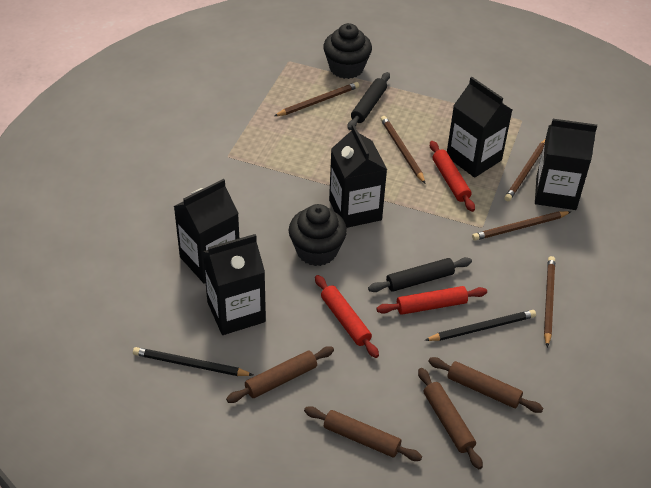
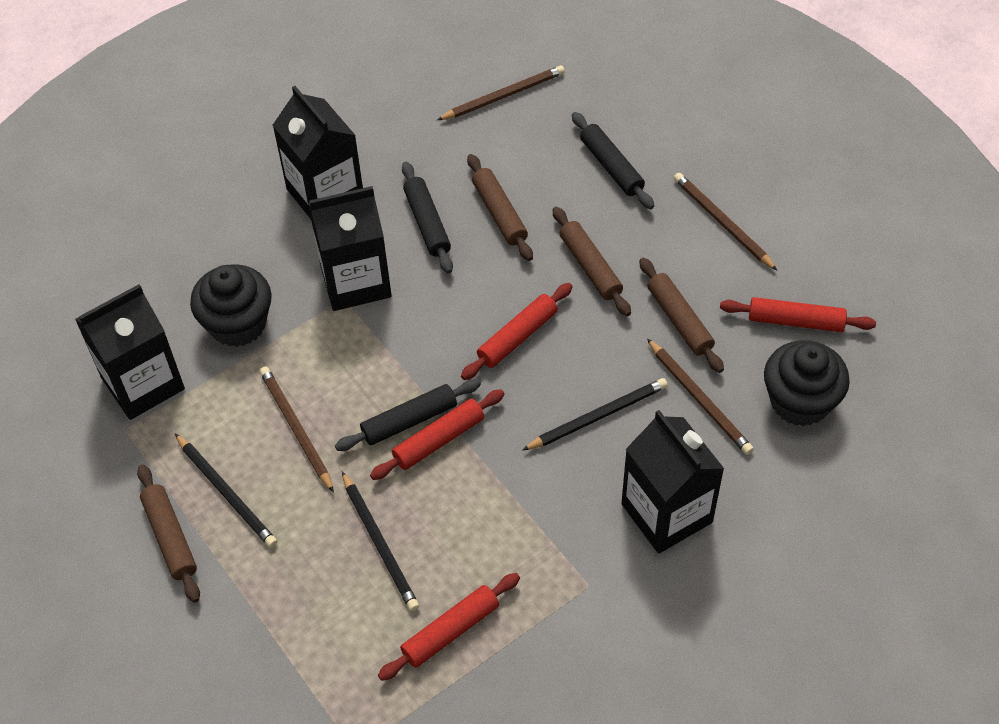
black carton: 5 -> 4
black pencil: 2 -> 3
black rolling pin: 2 -> 3
brown pencil: 5 -> 4
red rolling pin: 3 -> 4

